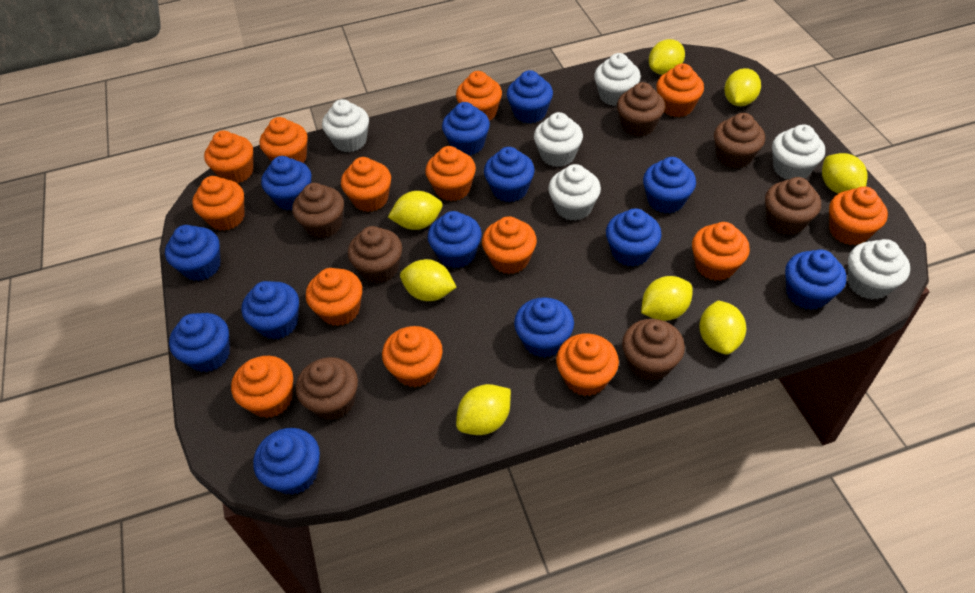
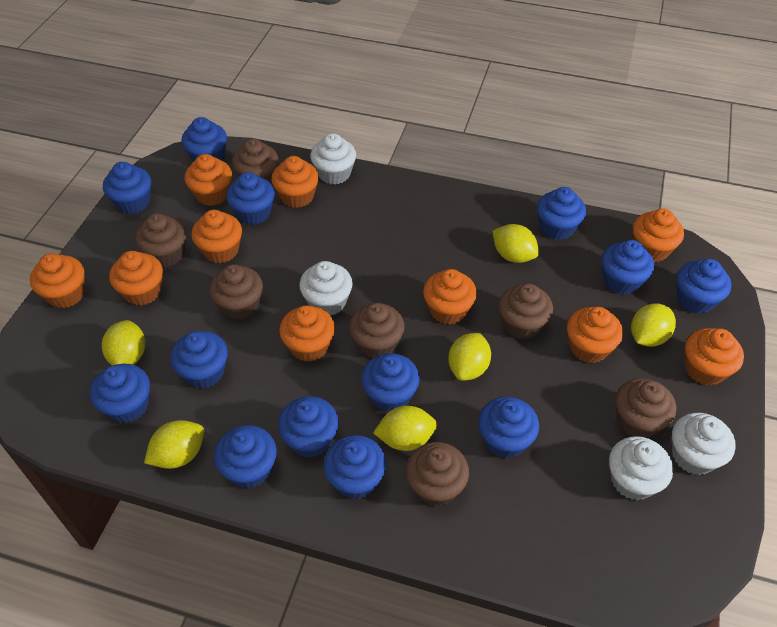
orange cupcake: 14 -> 10
white cupcake: 6 -> 4
yellow lemon: 8 -> 6

